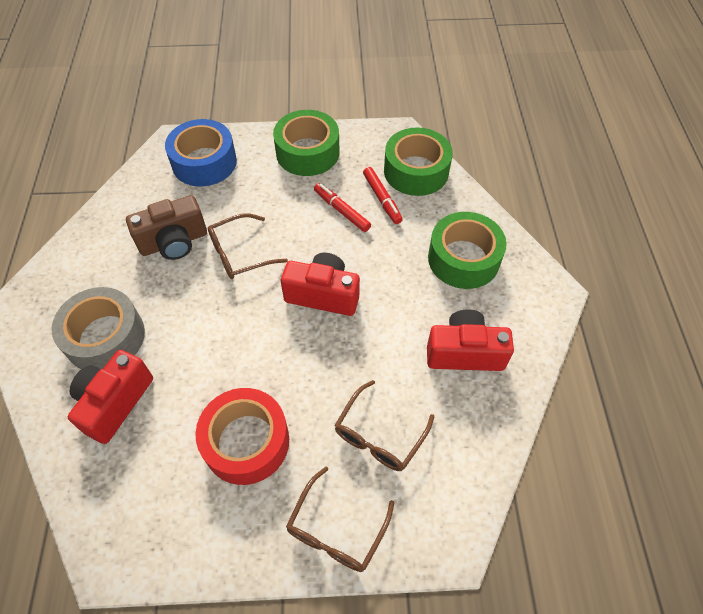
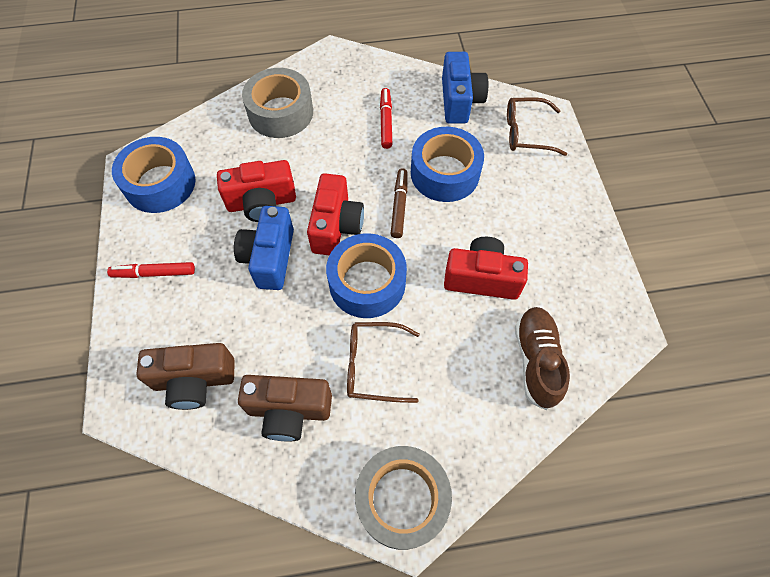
blue camera: 0 -> 2
blue tape: 1 -> 3
brown camera: 1 -> 2
brown glasses: 3 -> 2
brown marker: 0 -> 1
brown shoe: 0 -> 1
green tape: 3 -> 0
grey tape: 1 -> 2
red tape: 1 -> 0

